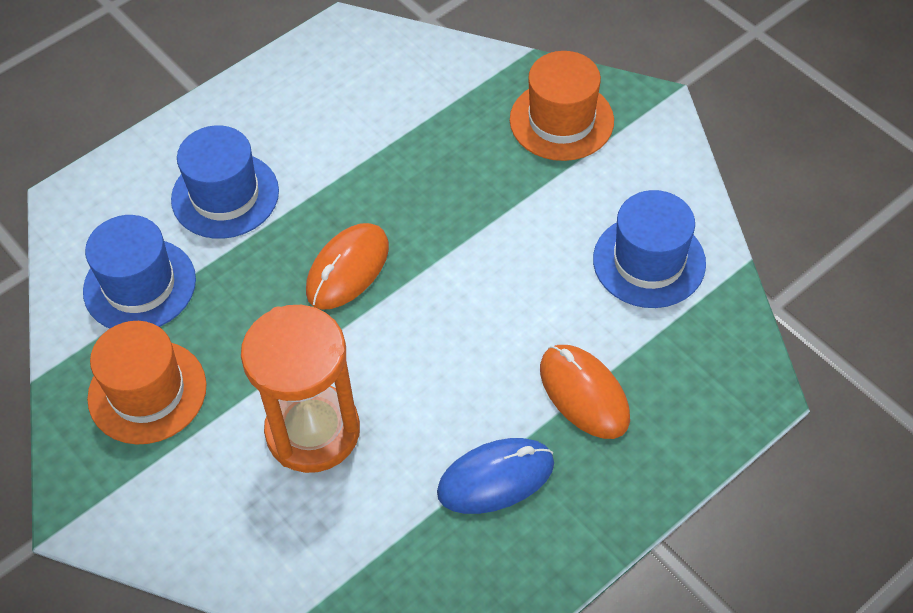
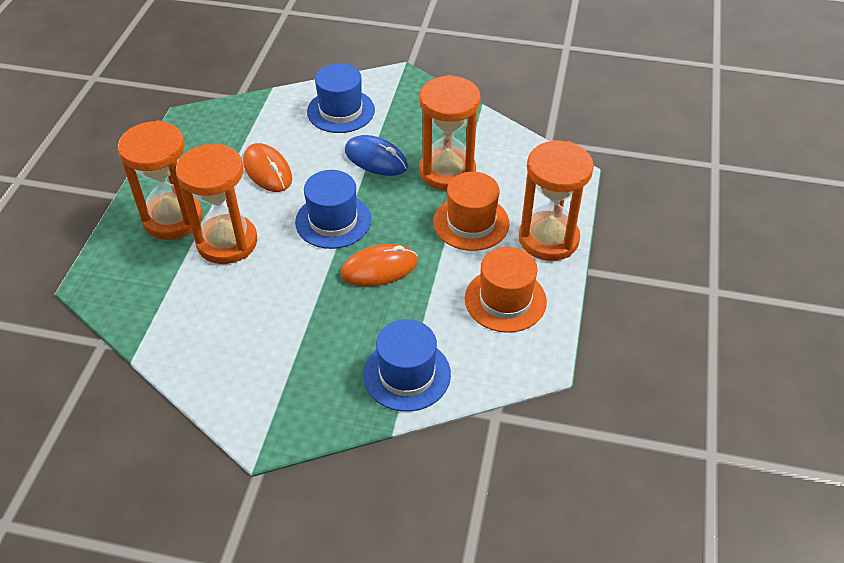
orange hourglass: 1 -> 4

